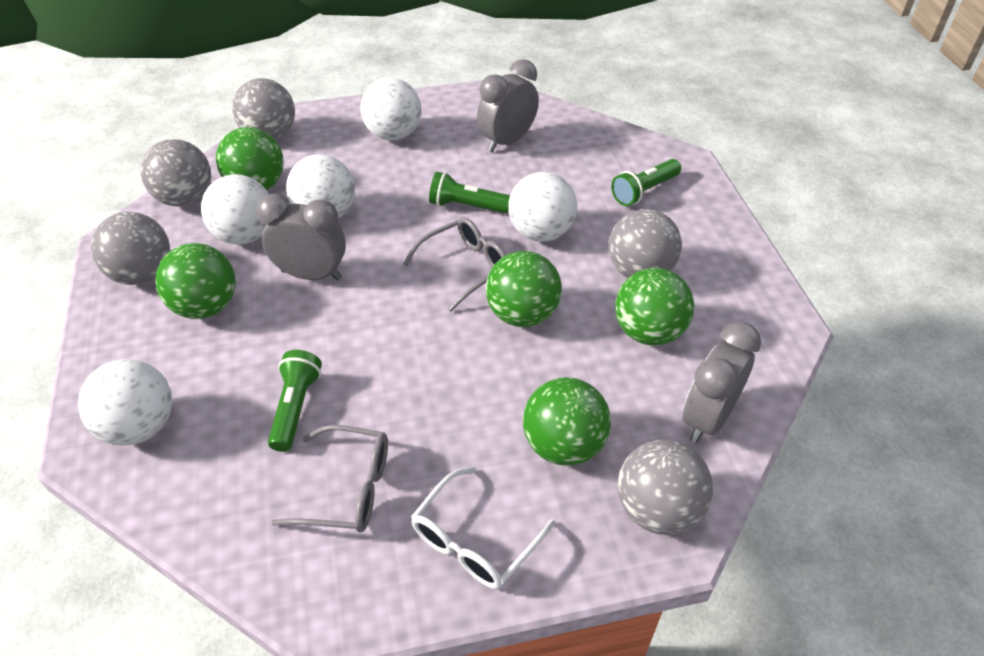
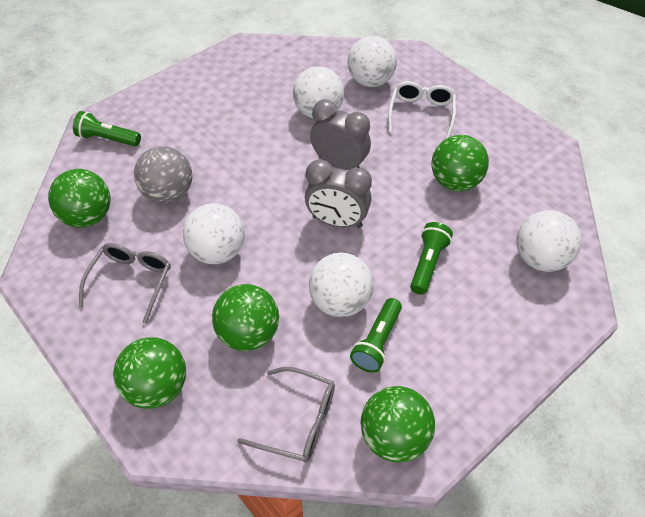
grey ball: 5 -> 1
grey clock: 3 -> 2

